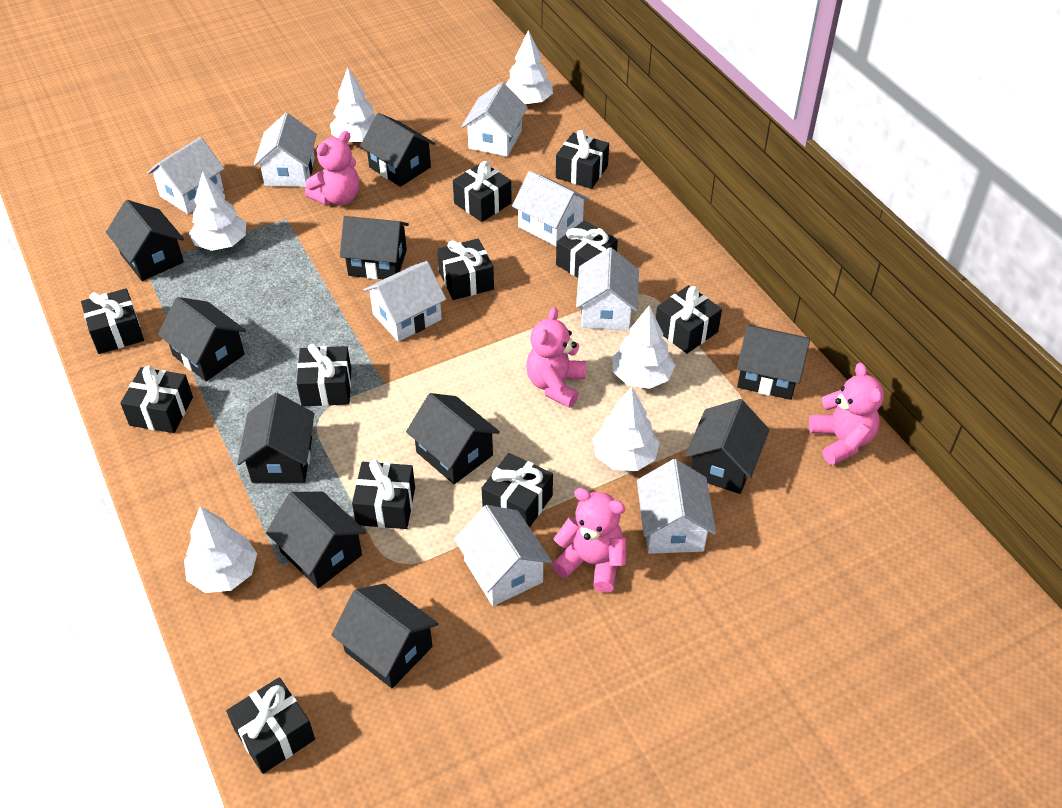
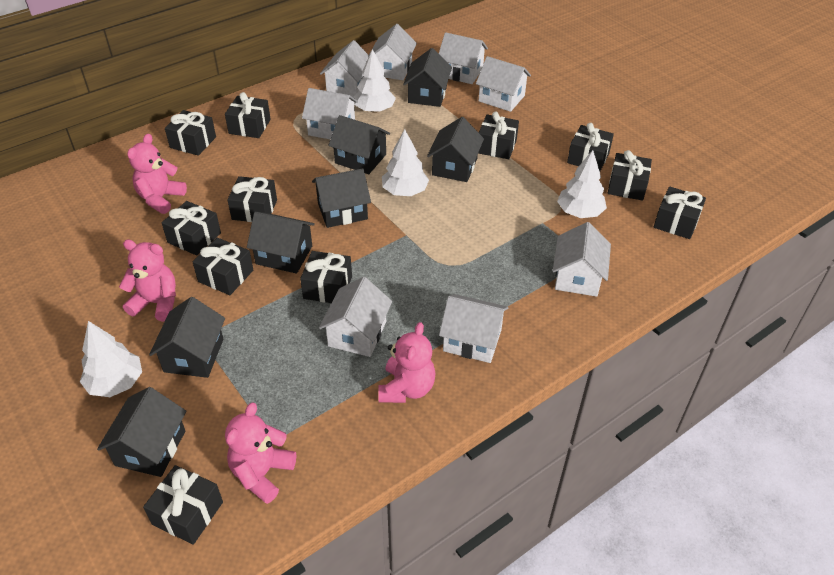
black house: 10 -> 7
white tree: 6 -> 4

